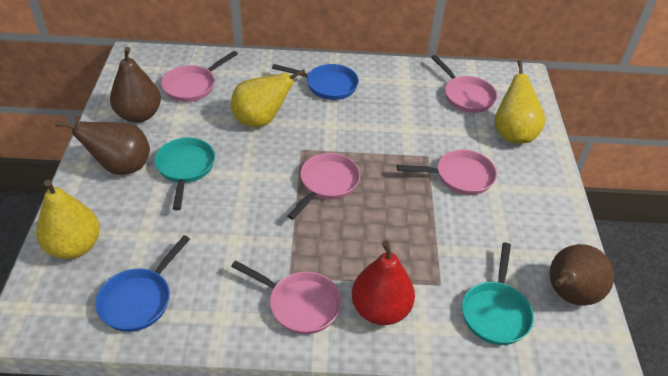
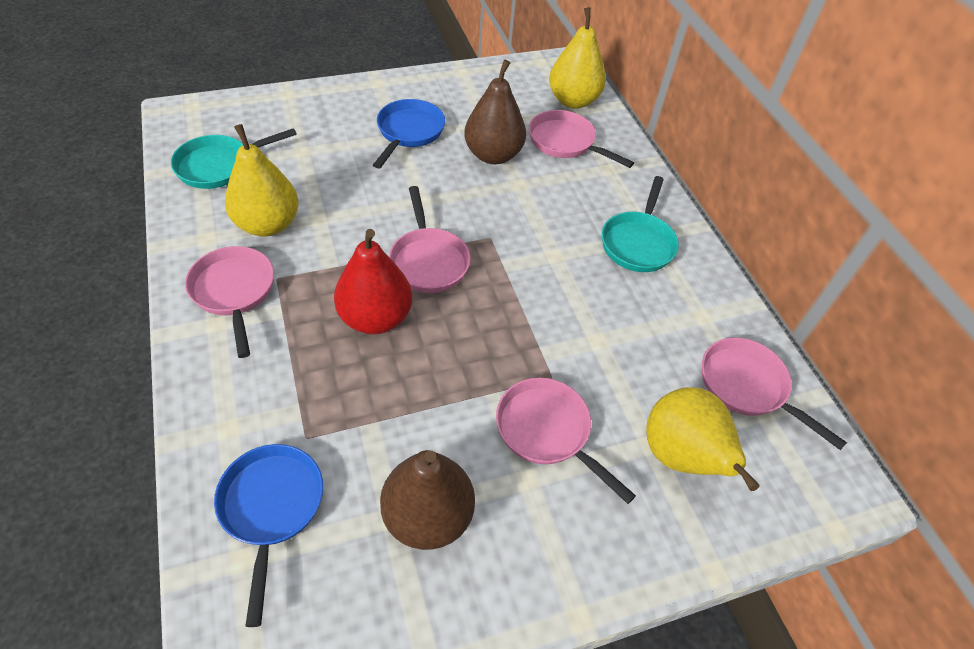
brown pear: 3 -> 2

